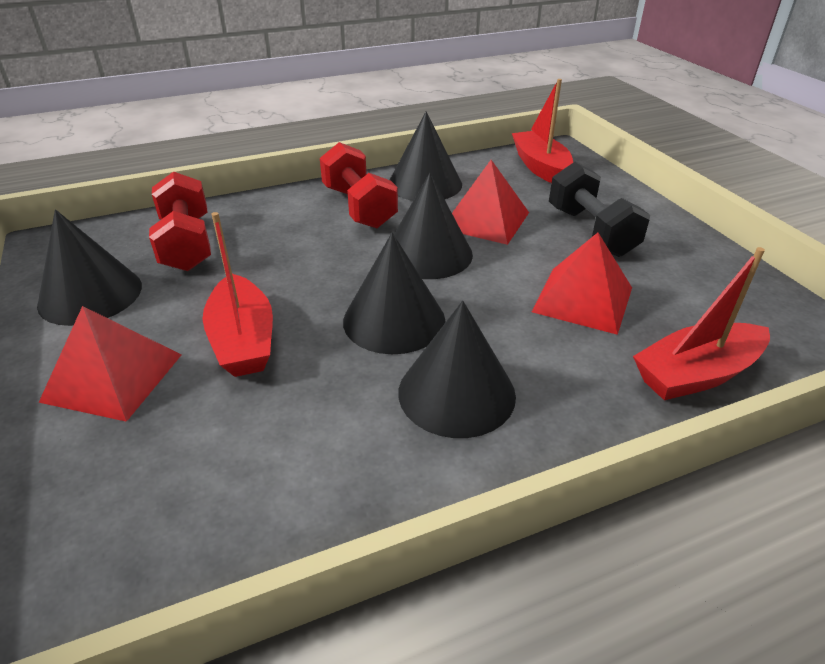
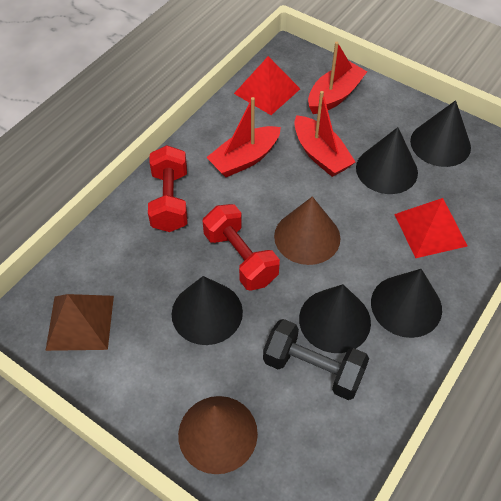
brown cone: 0 -> 2
brown pyramid: 0 -> 1
red pyramid: 3 -> 2

